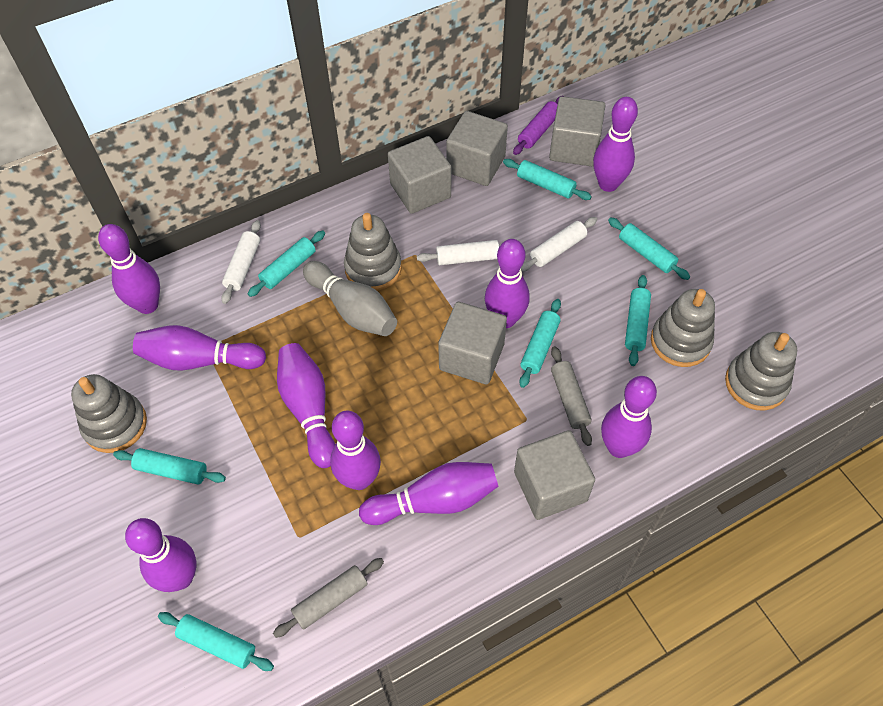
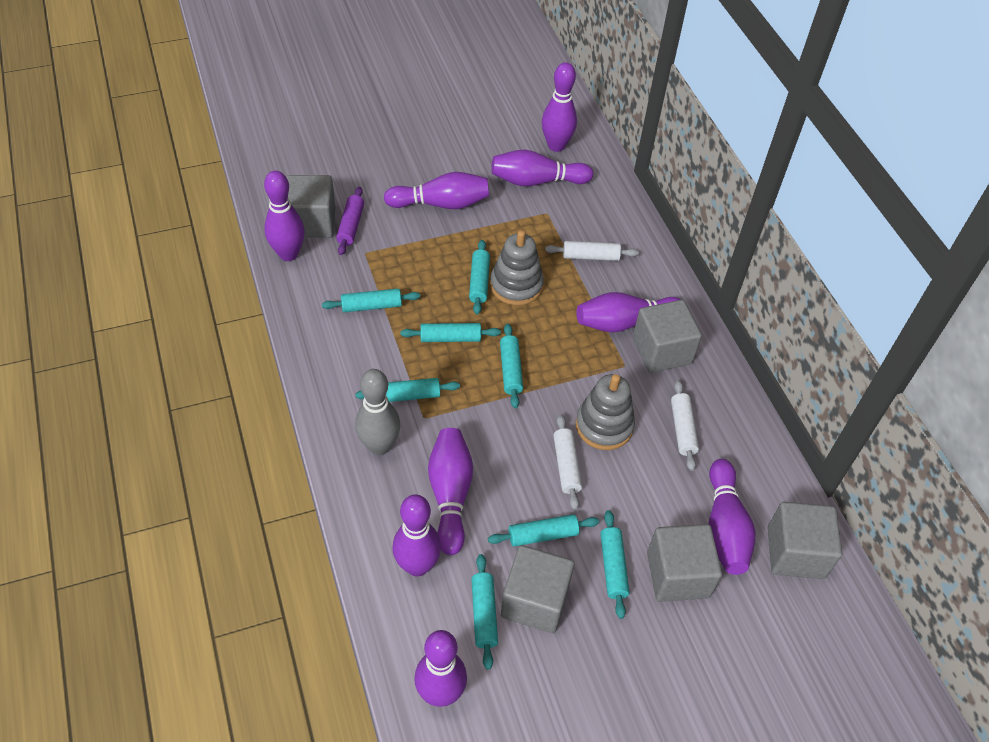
grey rolling pin: 2 -> 0
grey stacking toy: 4 -> 2
turquoise rolling pin: 7 -> 8

